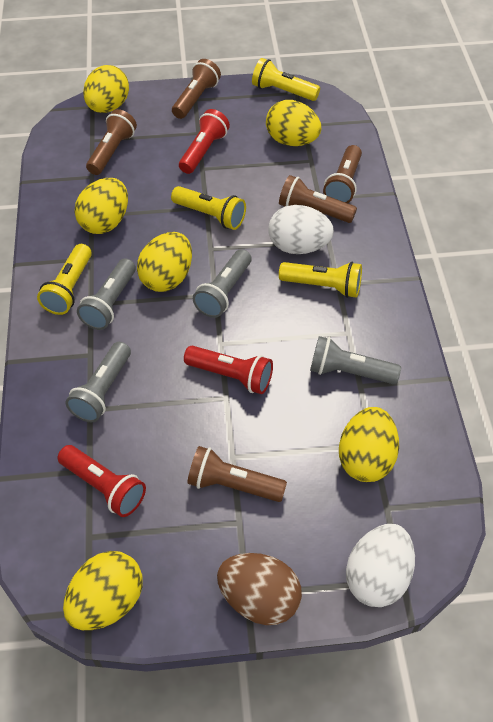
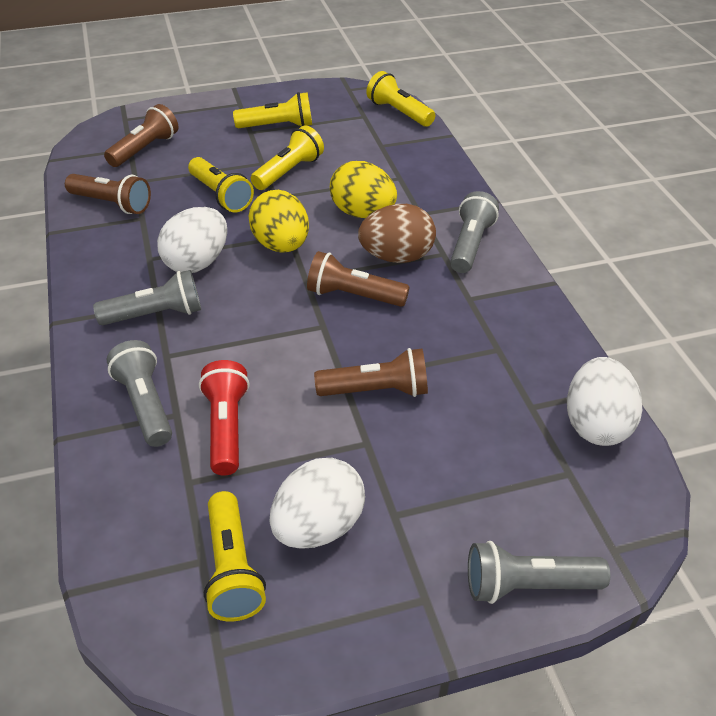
brown flashlight: 5 -> 4
red flashlight: 3 -> 1
white egg: 2 -> 3
yellow egg: 6 -> 2
yellow flashlight: 4 -> 5

